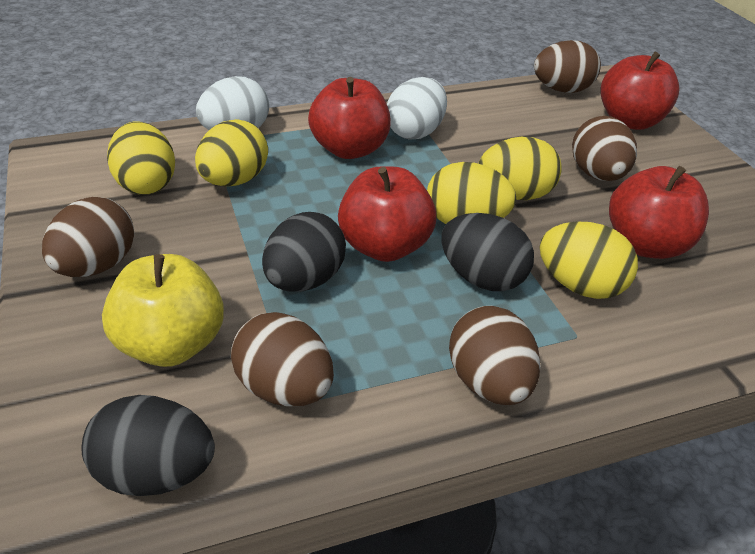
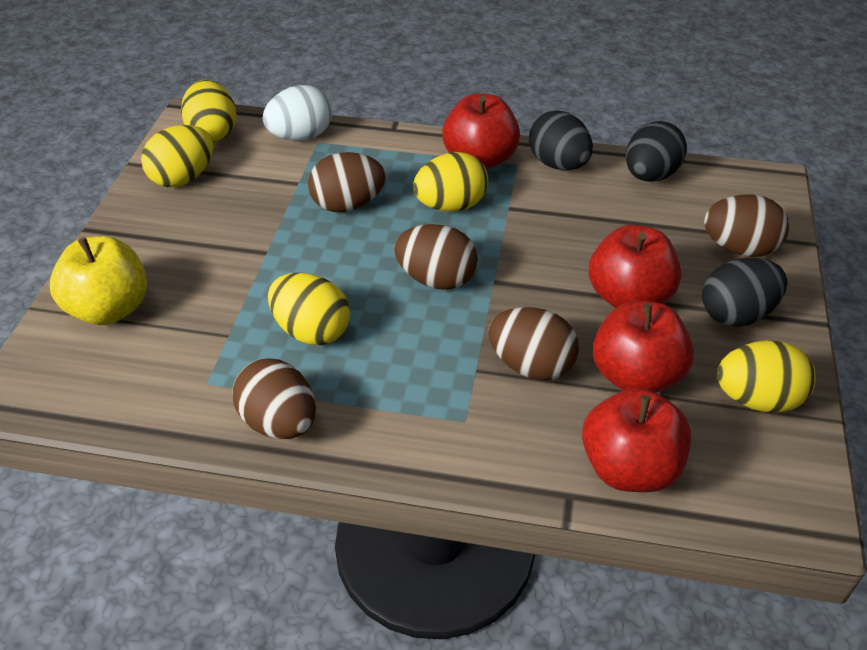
white egg: 2 -> 1

